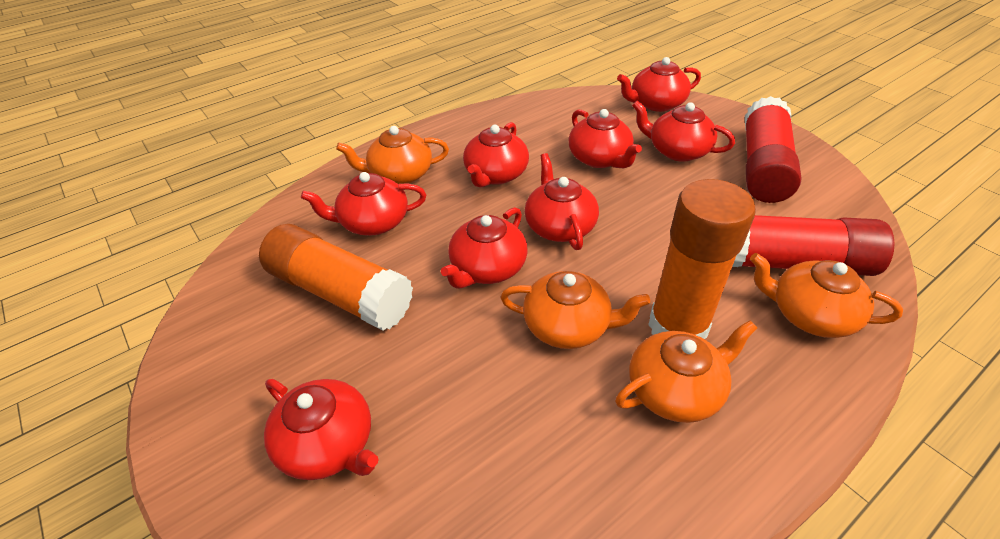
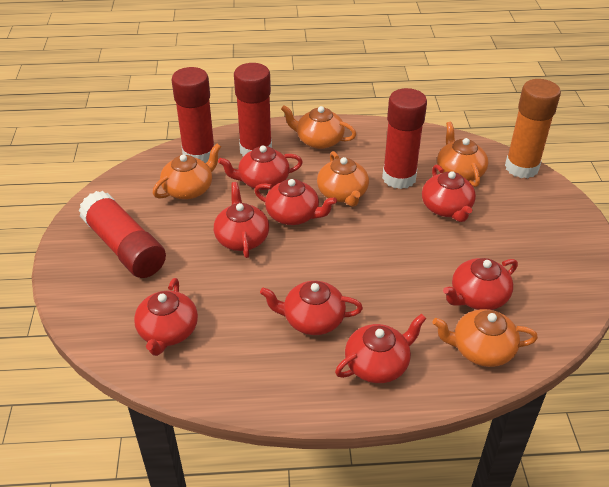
orange glue stick: 2 -> 1
orange teapot: 4 -> 5
red glue stick: 2 -> 4

